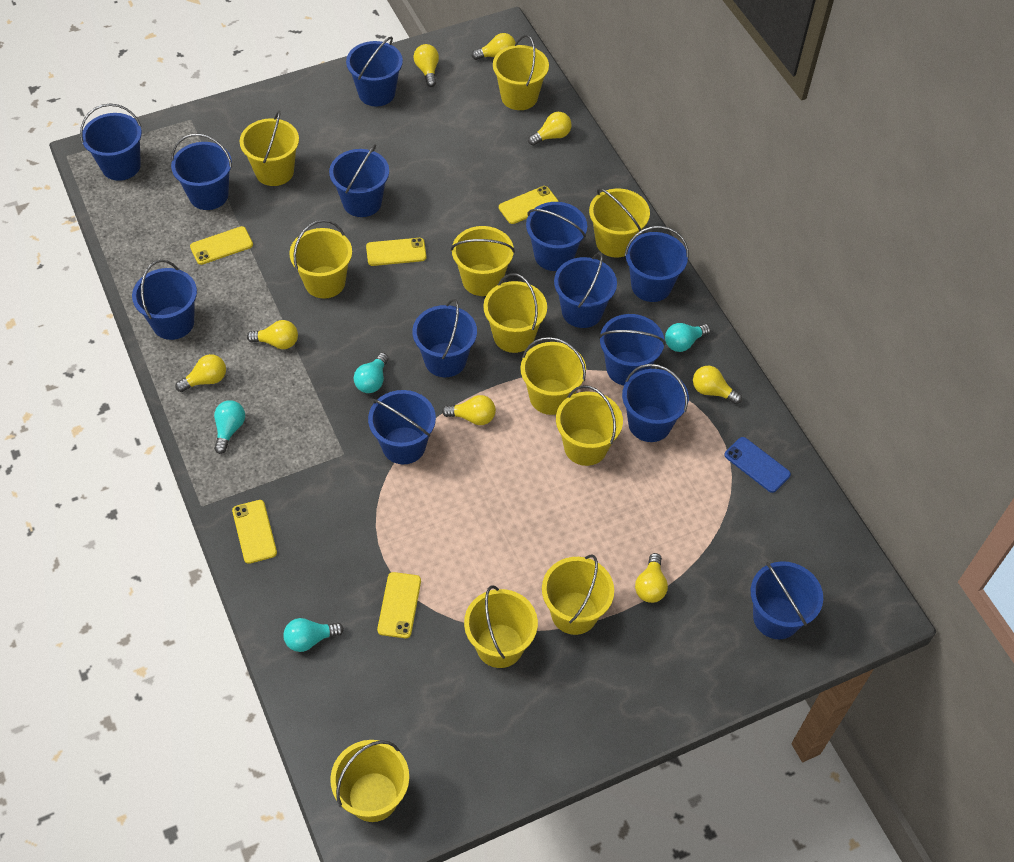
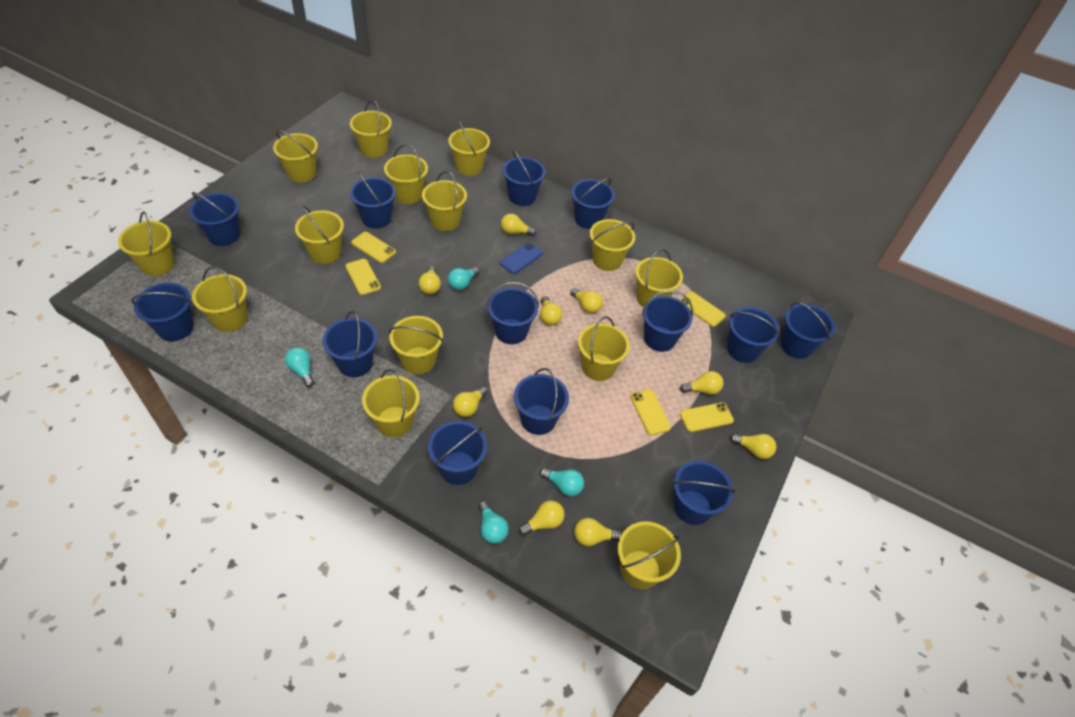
yellow bucket: 11 -> 14
yellow light bulb: 8 -> 9

